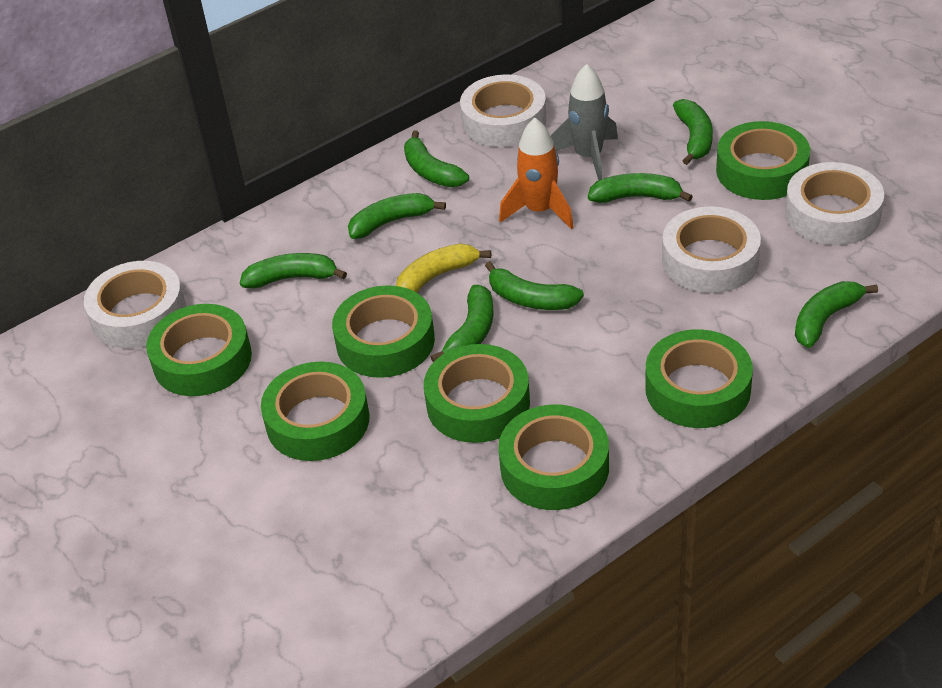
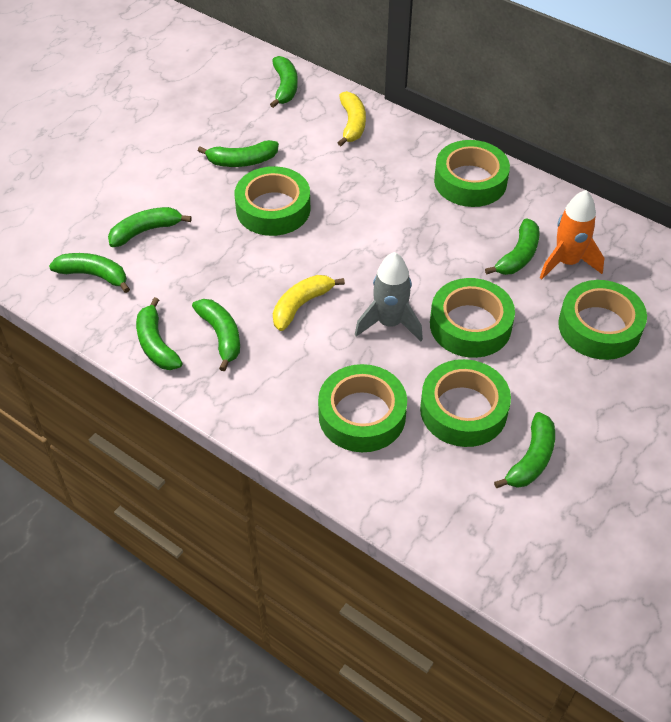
green tape: 7 -> 6
white tape: 4 -> 0
yellow banana: 1 -> 2

